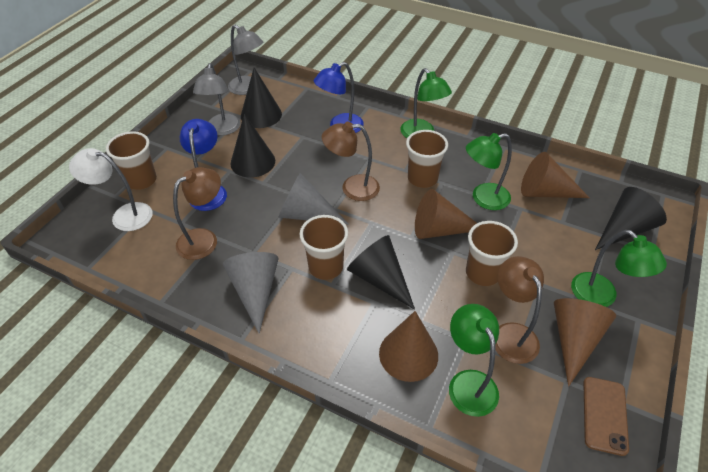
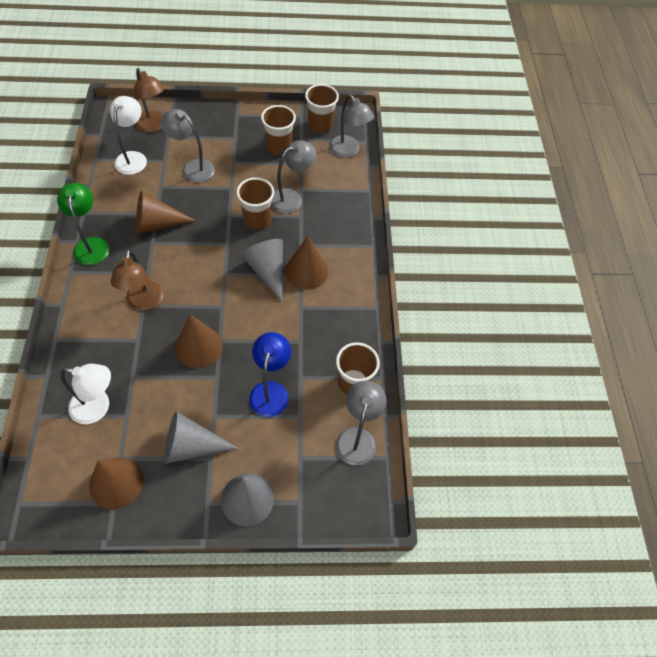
black cone: 4 -> 0
blue lamp: 2 -> 1
brown lamp: 3 -> 2
brown phone: 1 -> 0
green lamp: 4 -> 1
grey cone: 2 -> 3
grey lamp: 2 -> 4
white lamp: 1 -> 2

